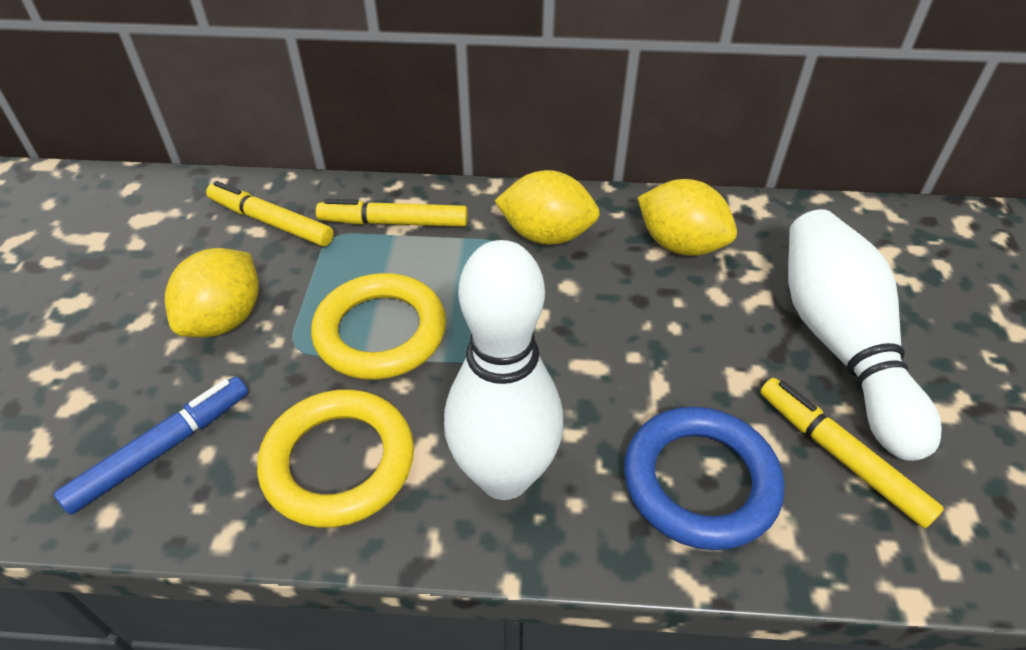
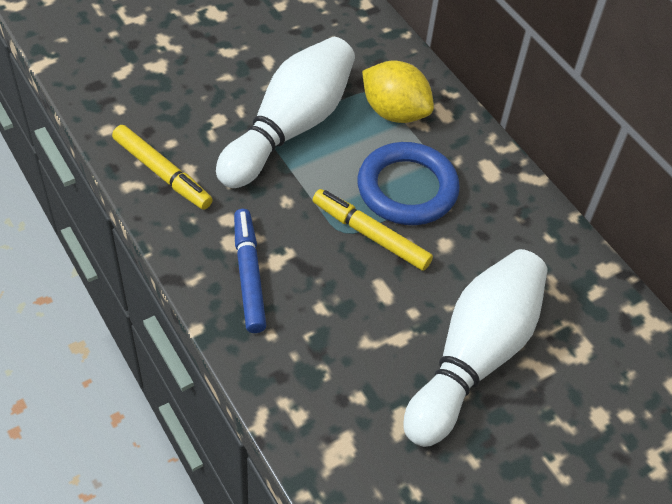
yellow lemon: 3 -> 1
yellow marker: 3 -> 2
yellow ring: 2 -> 0

